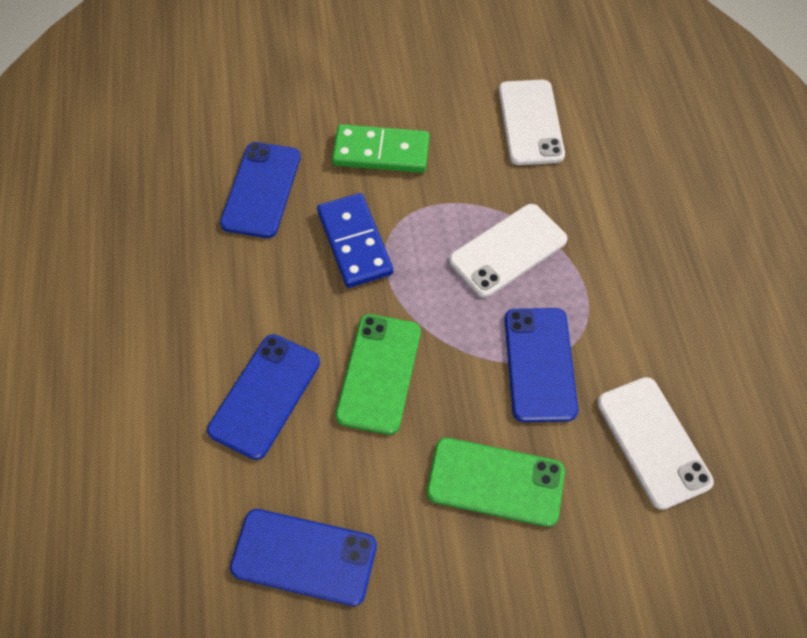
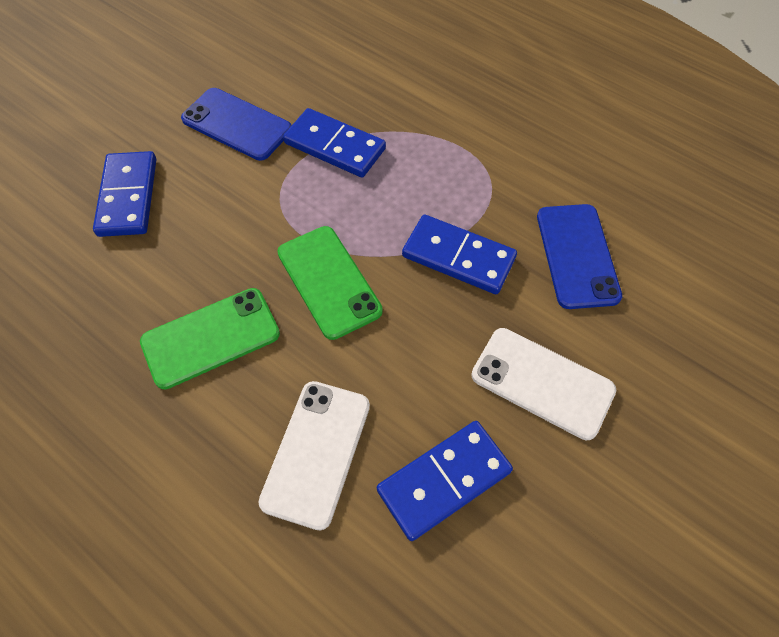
blue domino: 1 -> 4
blue phone: 4 -> 2
green domino: 1 -> 0
white phone: 3 -> 2

